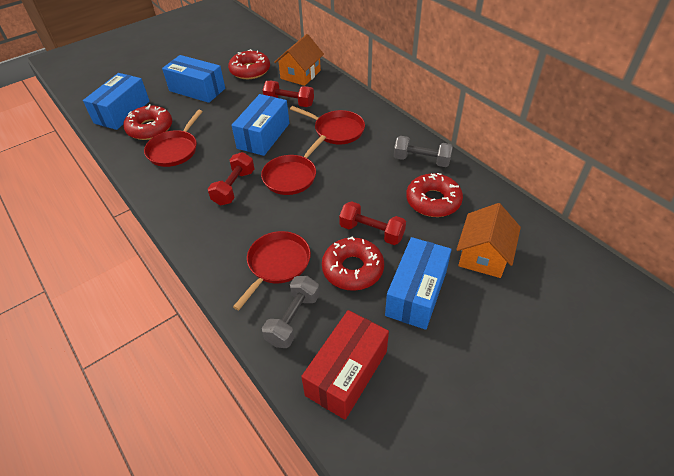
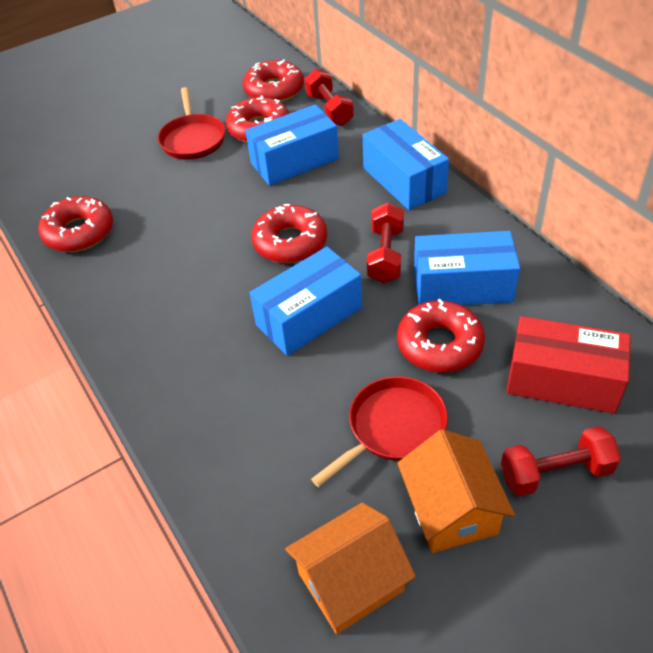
grey dumbbell: 2 -> 0
red donut: 4 -> 5
red pan: 4 -> 2

